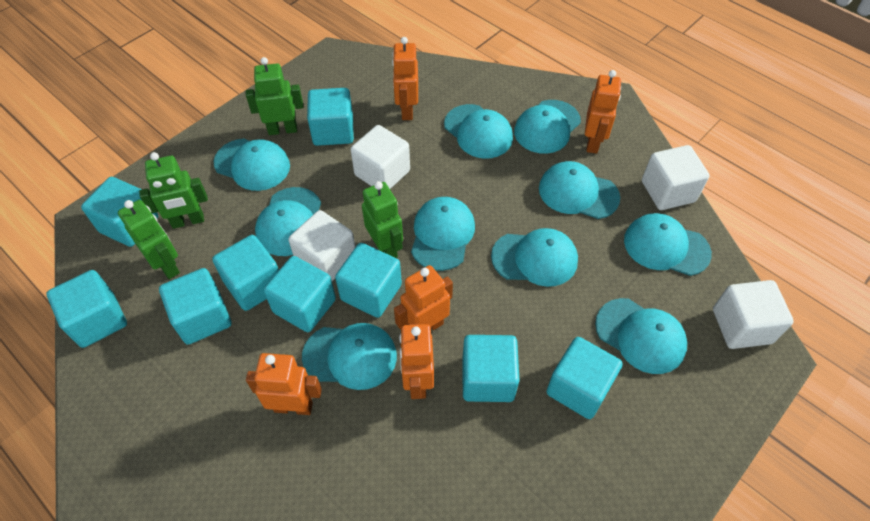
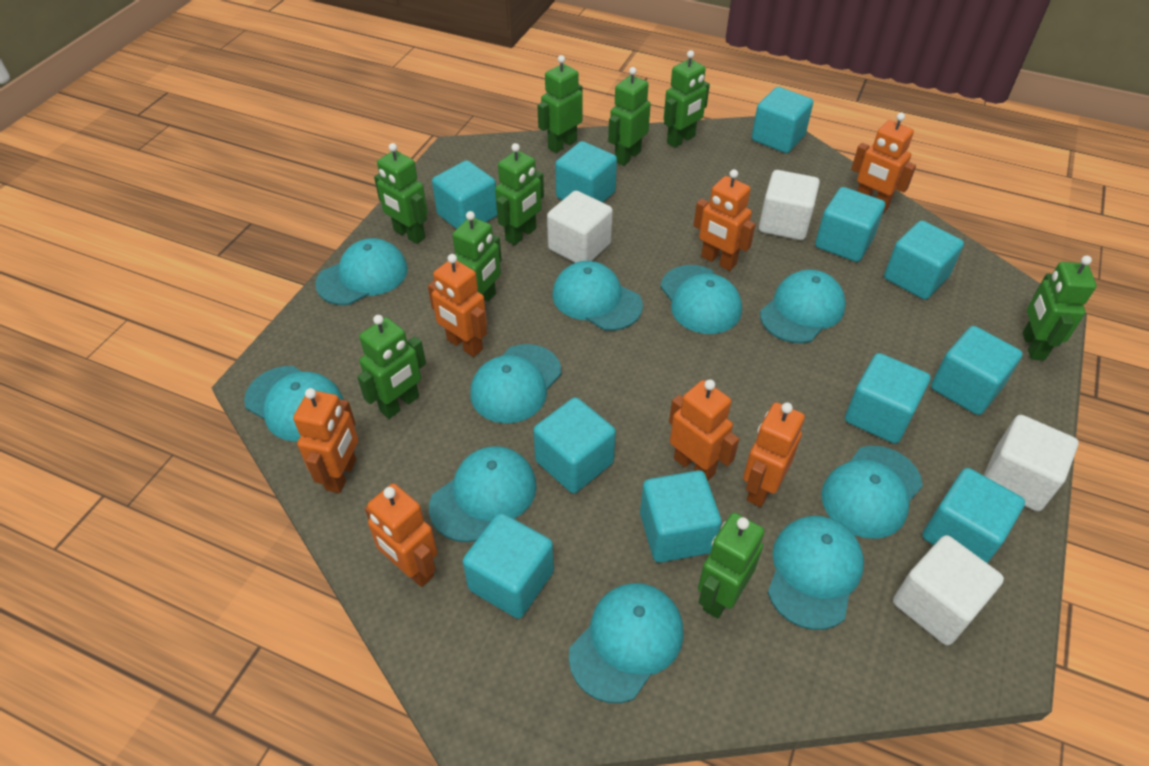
green robot: 4 -> 9
orange robot: 5 -> 7
turquoise cube: 9 -> 11

